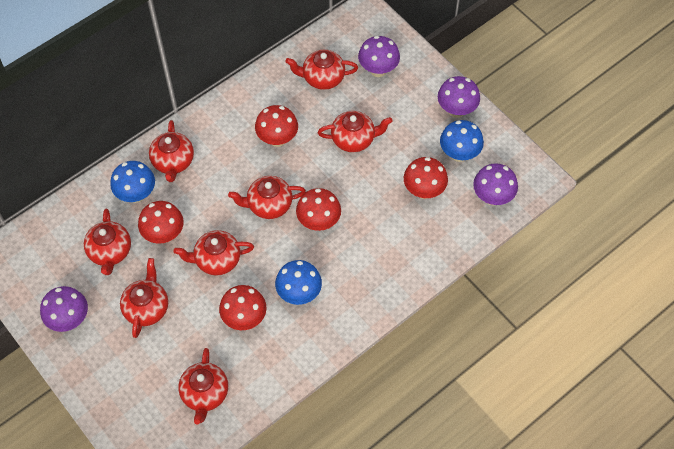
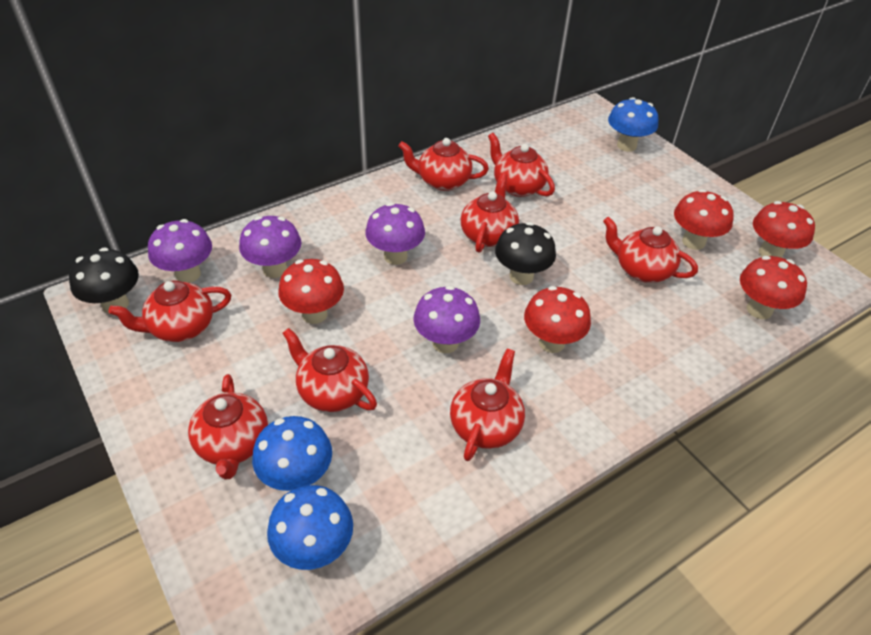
black mushroom: 0 -> 2

